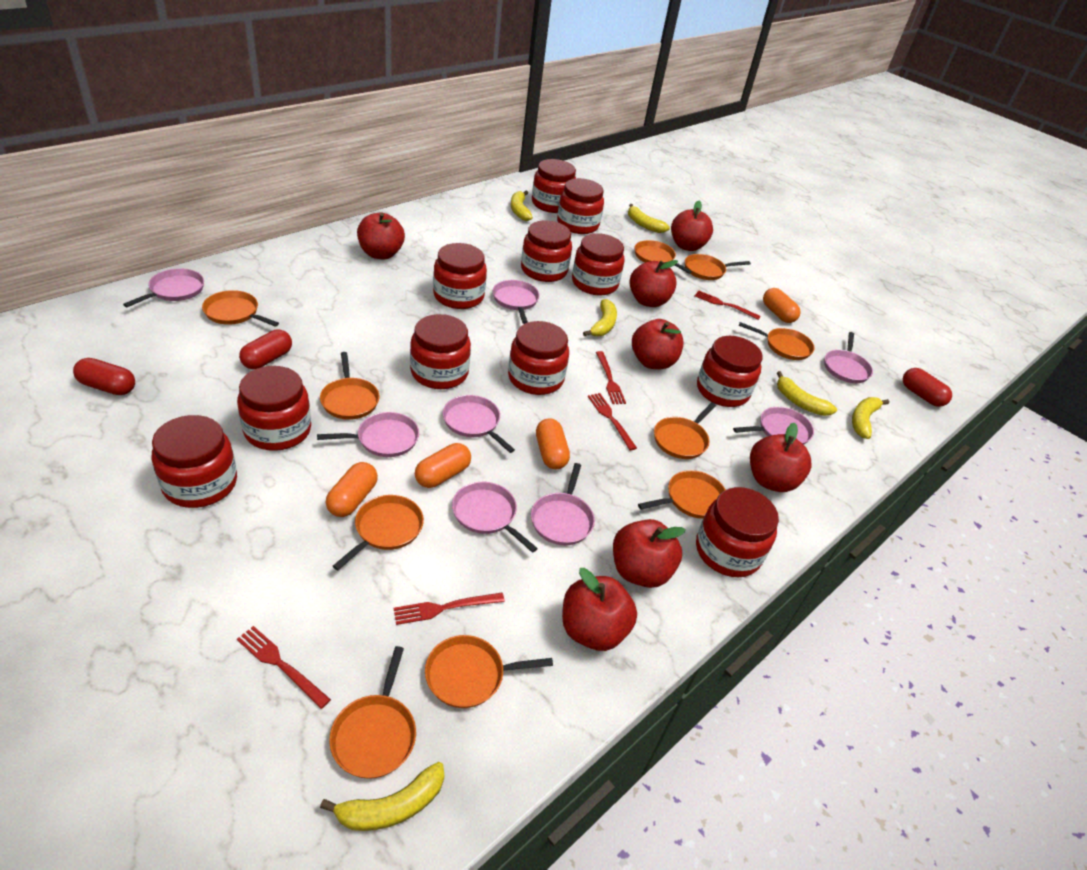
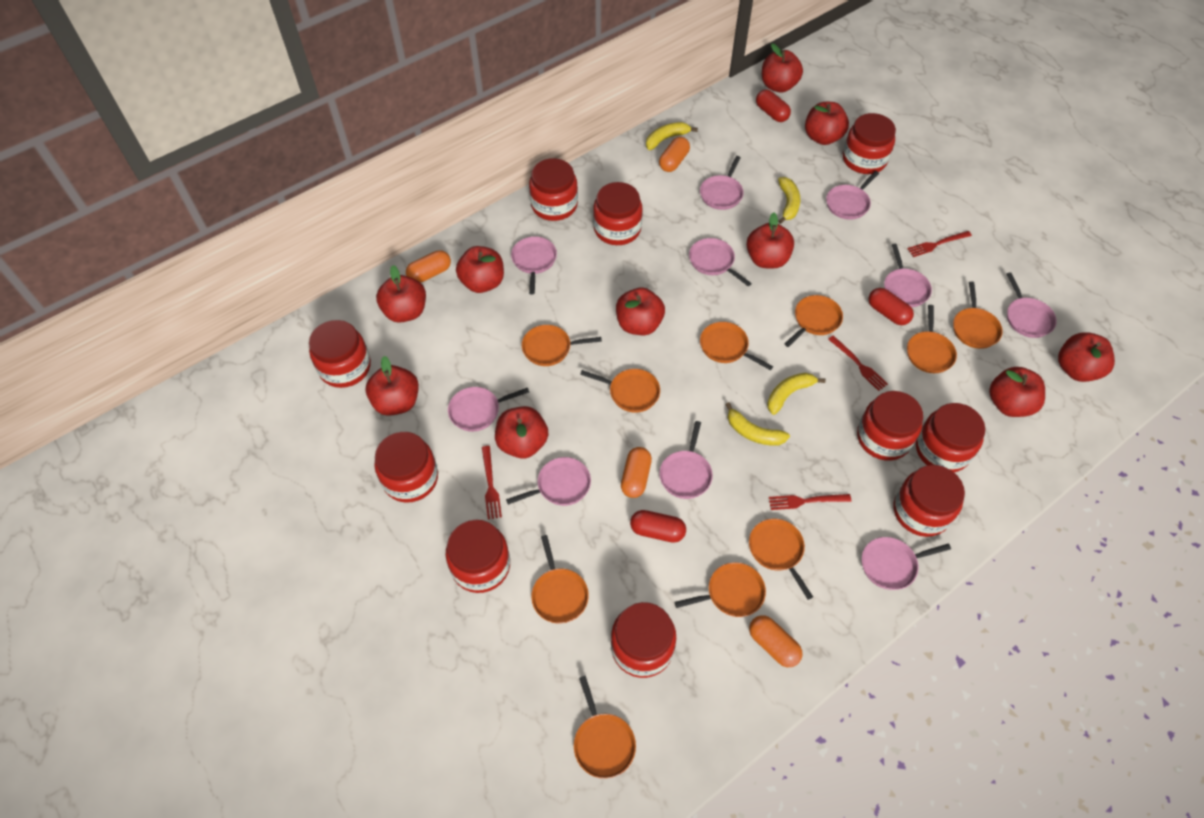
pink pan: 8 -> 10
red apple: 7 -> 10
red fork: 5 -> 4
red jar: 11 -> 10
yellow banana: 6 -> 4

